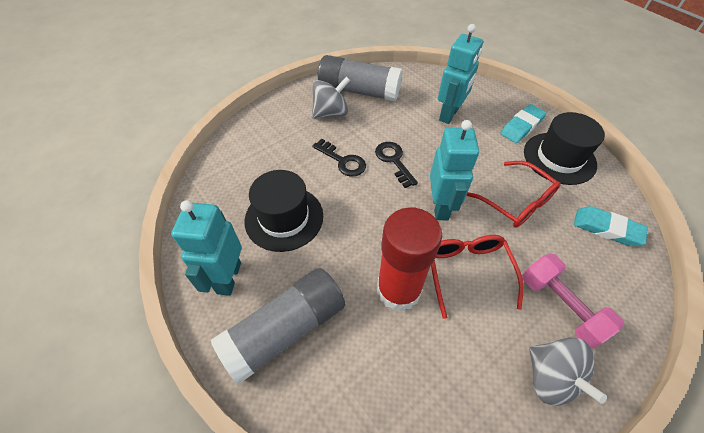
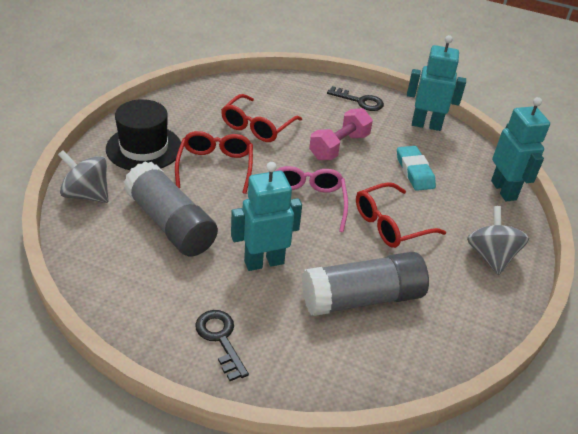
black hat: 2 -> 1
pink glasses: 0 -> 1
red glasses: 2 -> 3
red glue stick: 1 -> 0
turquoise eraser: 2 -> 1

